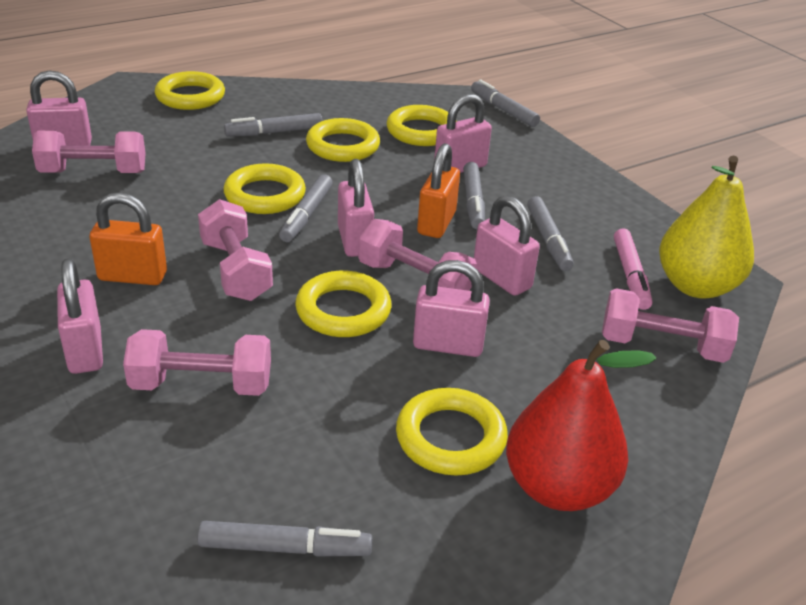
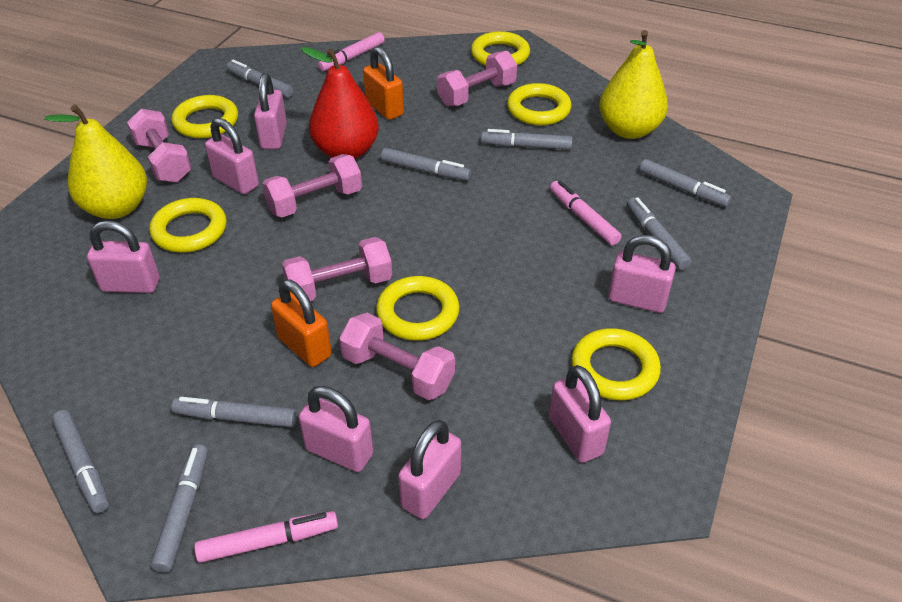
grey marker: 6 -> 8
pink marker: 1 -> 3
pink padlock: 6 -> 7
yellow pear: 1 -> 2

